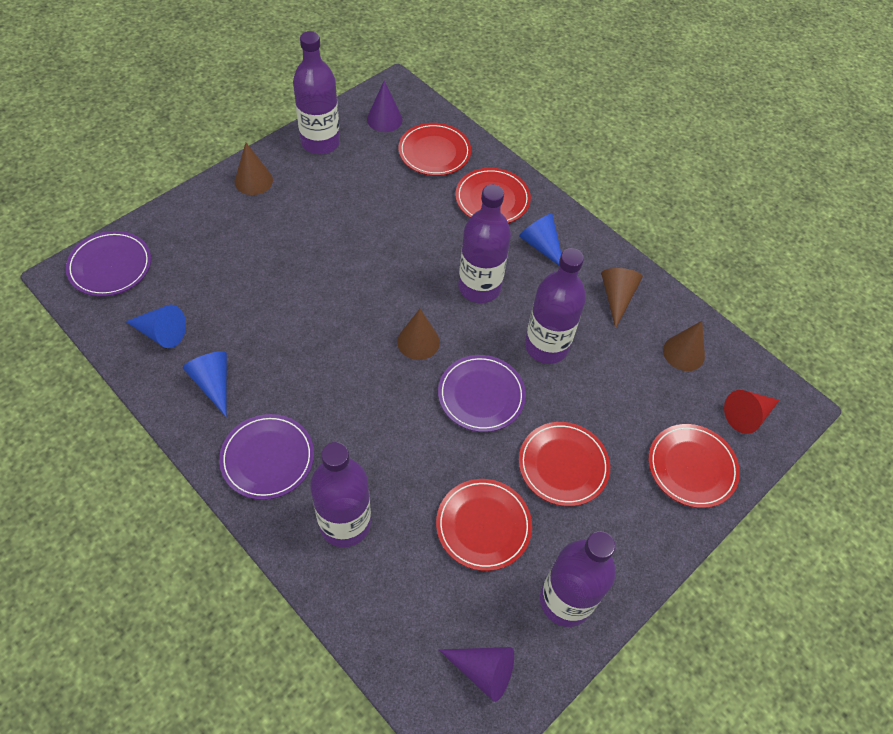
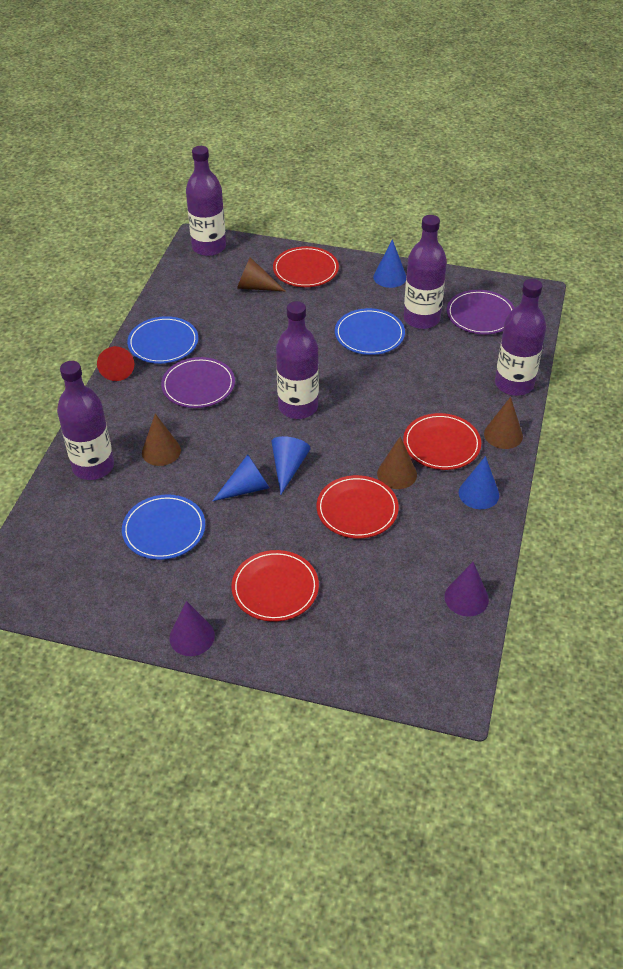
blue cone: 3 -> 4
blue plate: 0 -> 3
purple plate: 3 -> 2
red plate: 5 -> 4

